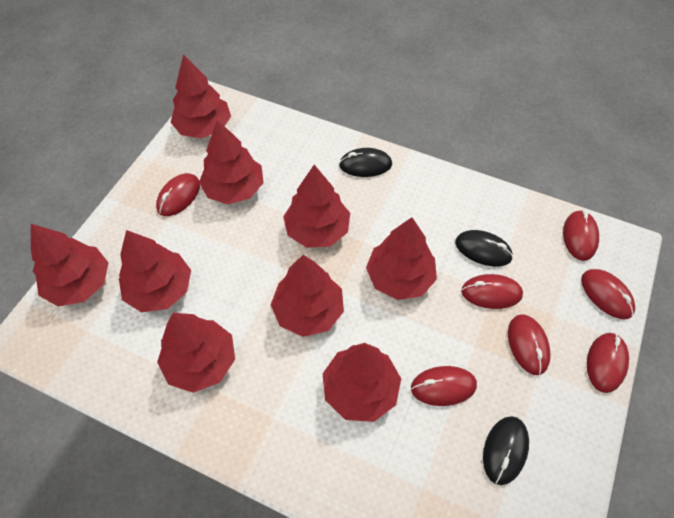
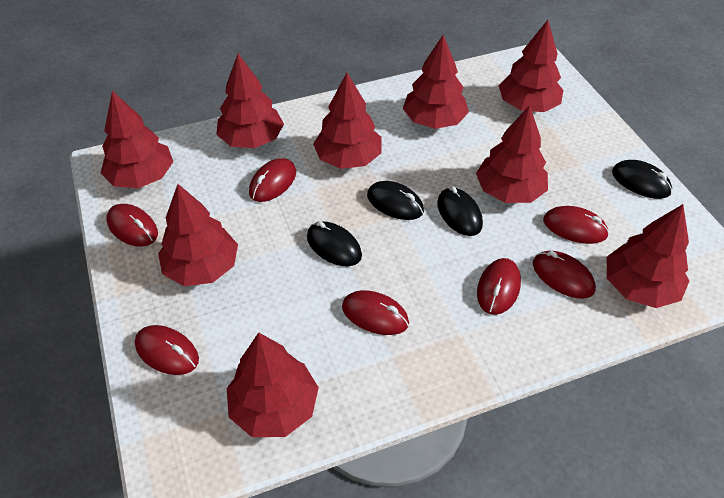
black mouse: 3 -> 4

